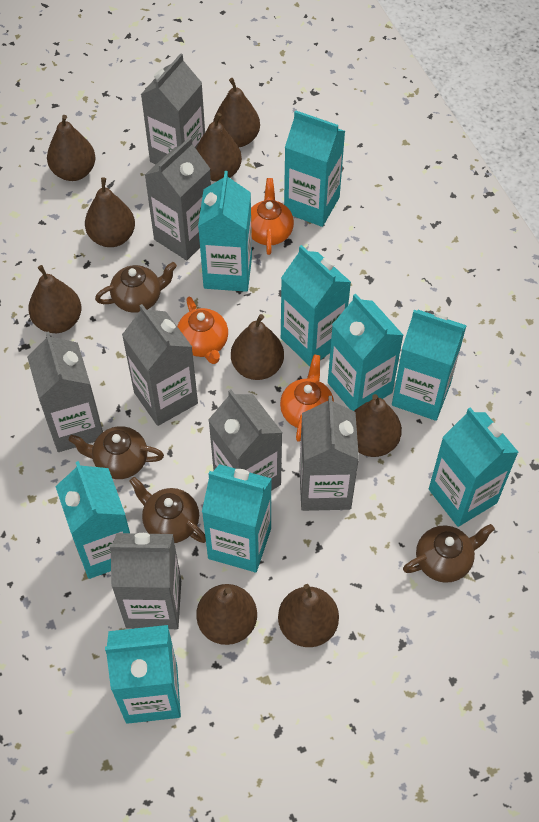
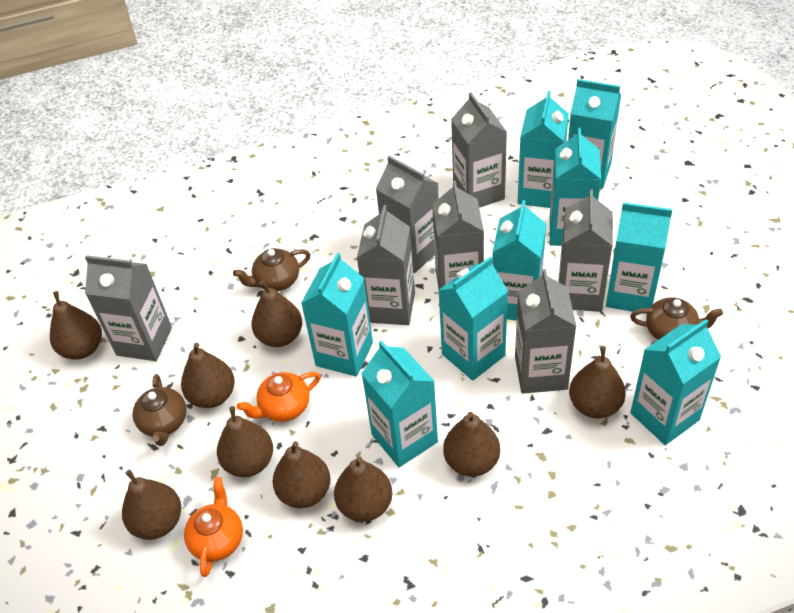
brown teapot: 4 -> 3
orange teapot: 3 -> 2

